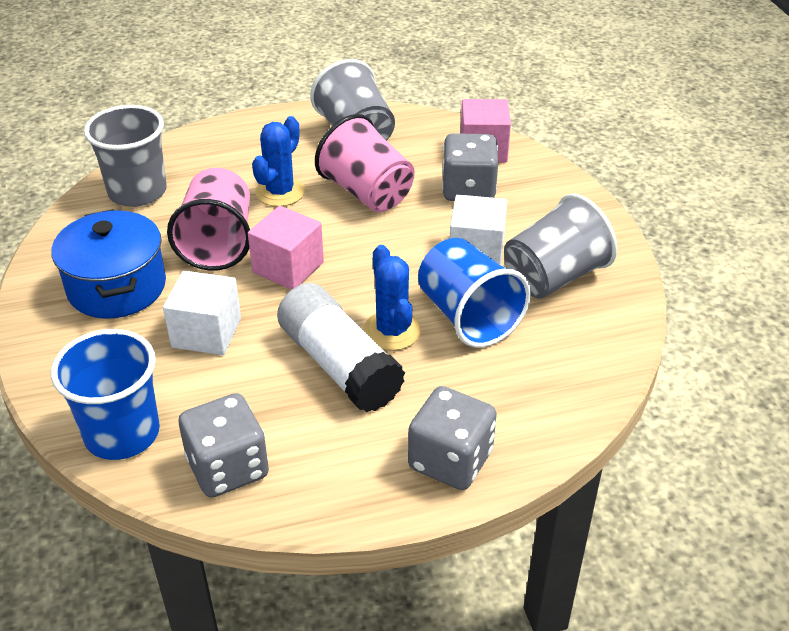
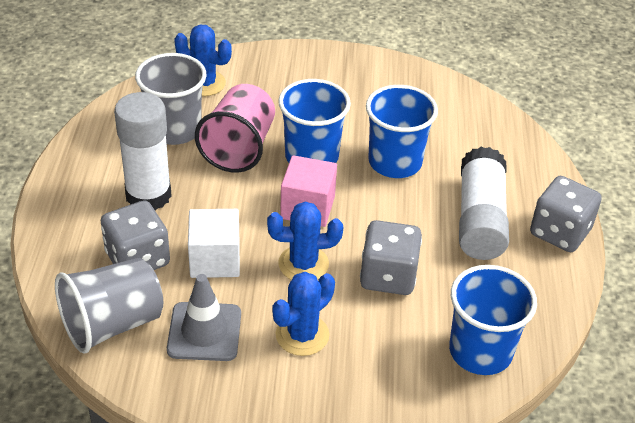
blue cactus: 2 -> 3
blue cup: 2 -> 3
blue pot: 1 -> 0
grey cup: 3 -> 2
grey traffic cone: 0 -> 1
pink cube: 2 -> 1
pink cup: 2 -> 1
white cube: 2 -> 1
white glue stick: 1 -> 2

